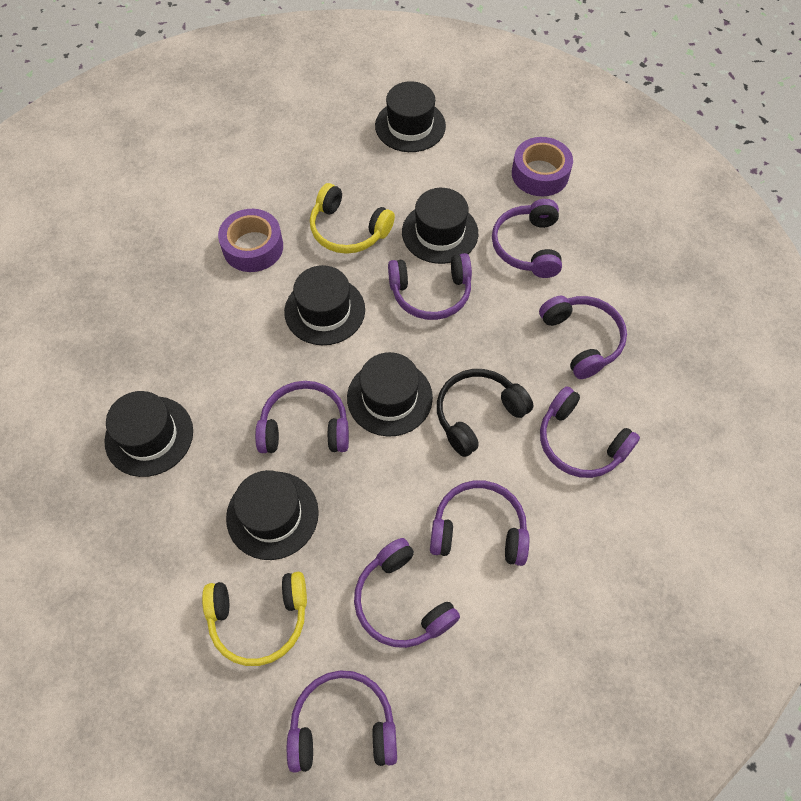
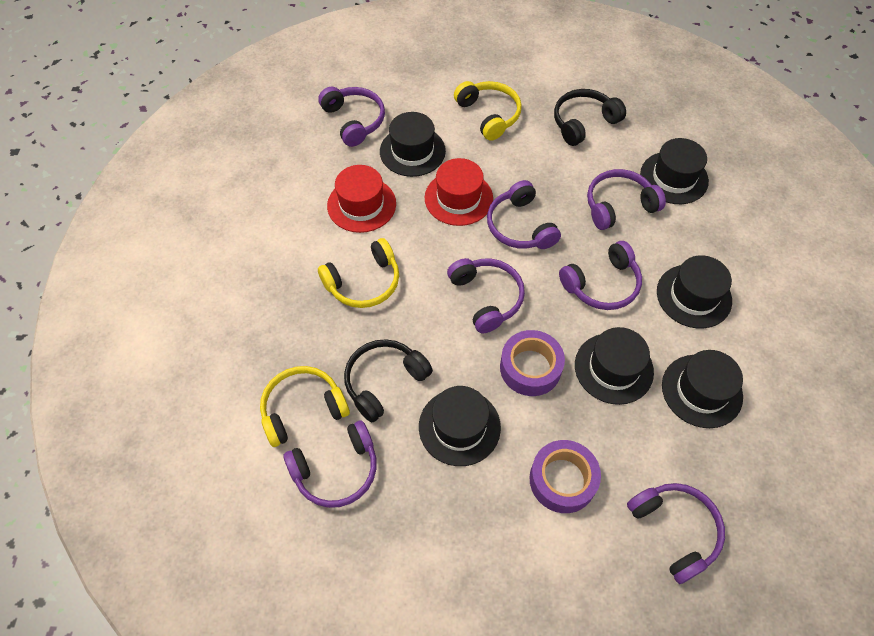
black headphones: 1 -> 2
purple headphones: 8 -> 7
red hat: 0 -> 2
yellow headphones: 2 -> 3

